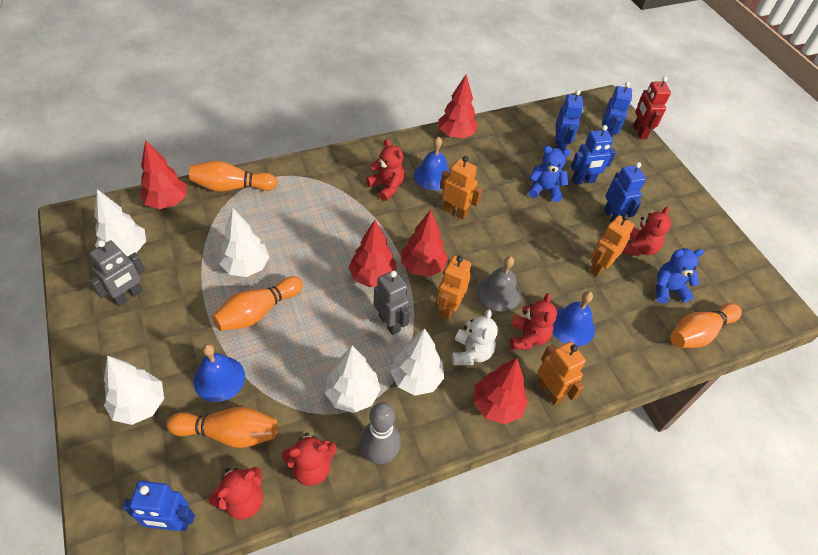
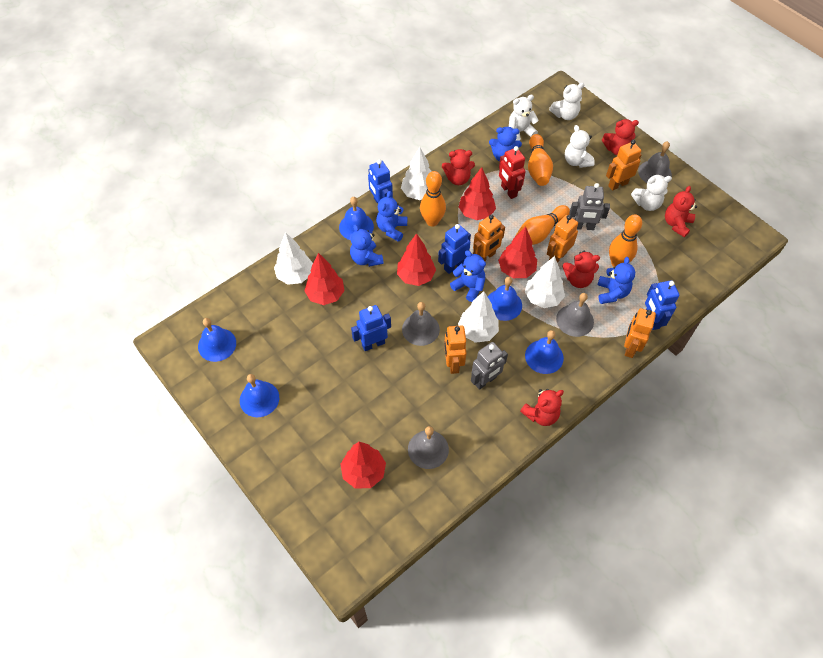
blue bell: 3 -> 5
blue robot: 5 -> 4
blue teddy bear: 2 -> 5
grey bell: 1 -> 4
grey bowling pin: 1 -> 0
orange robot: 4 -> 5
white teddy bear: 1 -> 4
white tree: 5 -> 4

